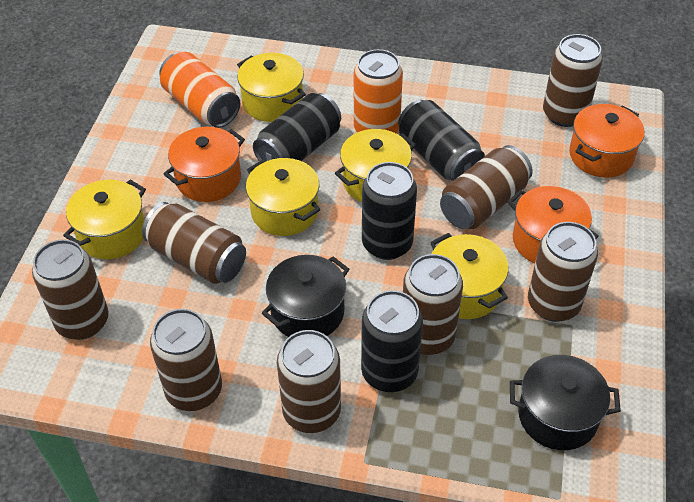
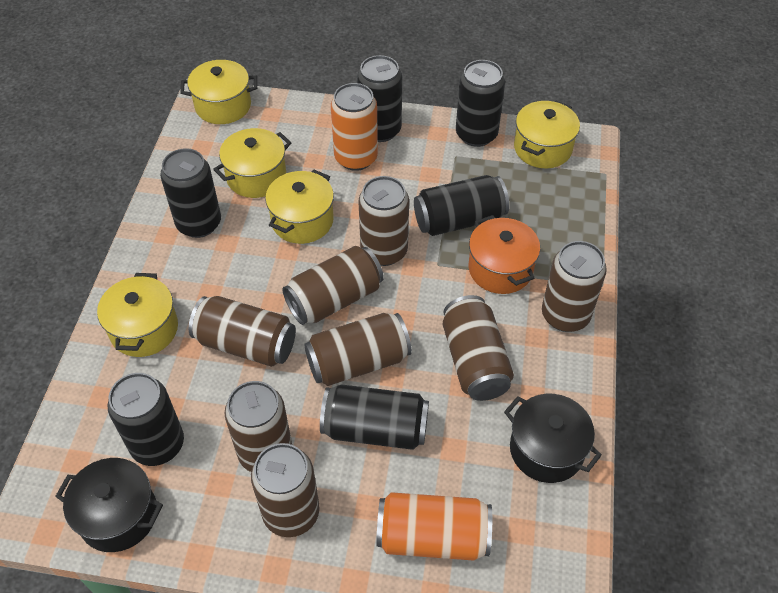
black can: 4 -> 6
orange pot: 3 -> 1

